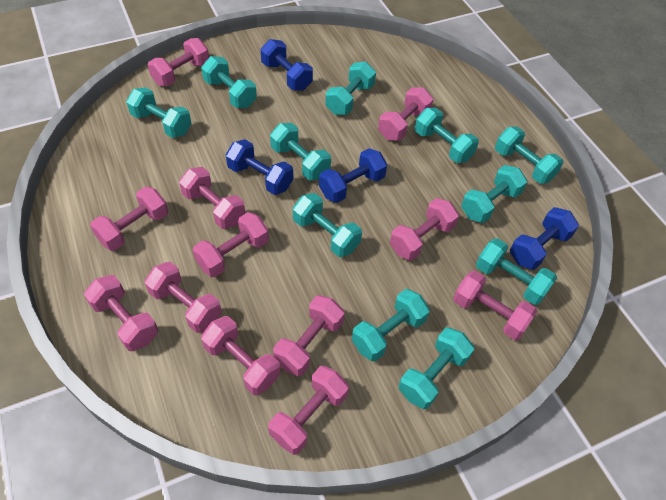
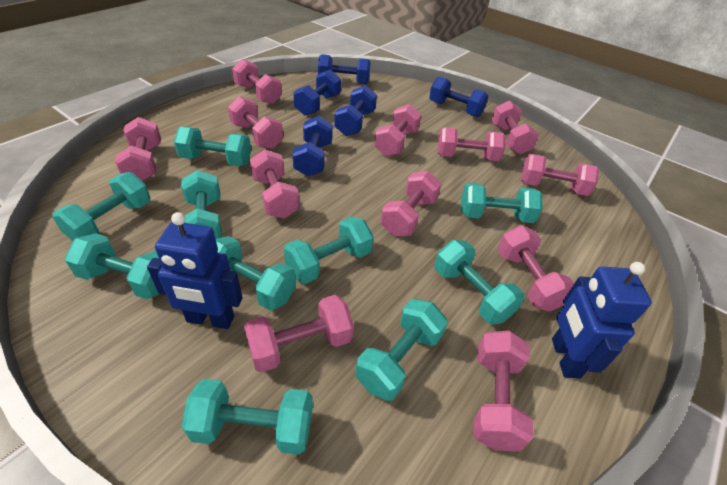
blue dumbbell: 4 -> 5
blue robot: 0 -> 2
turquoise dumbbell: 11 -> 10

